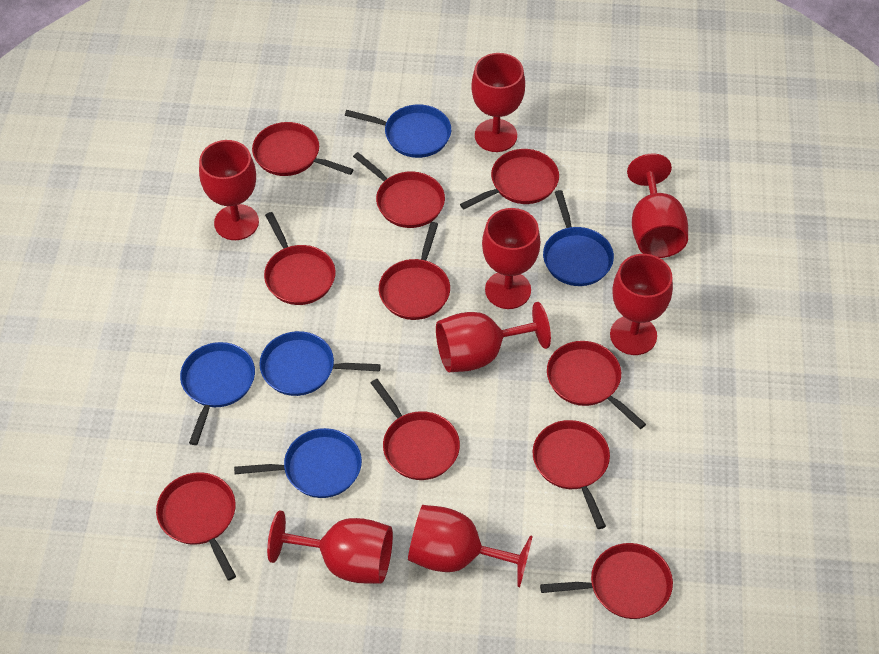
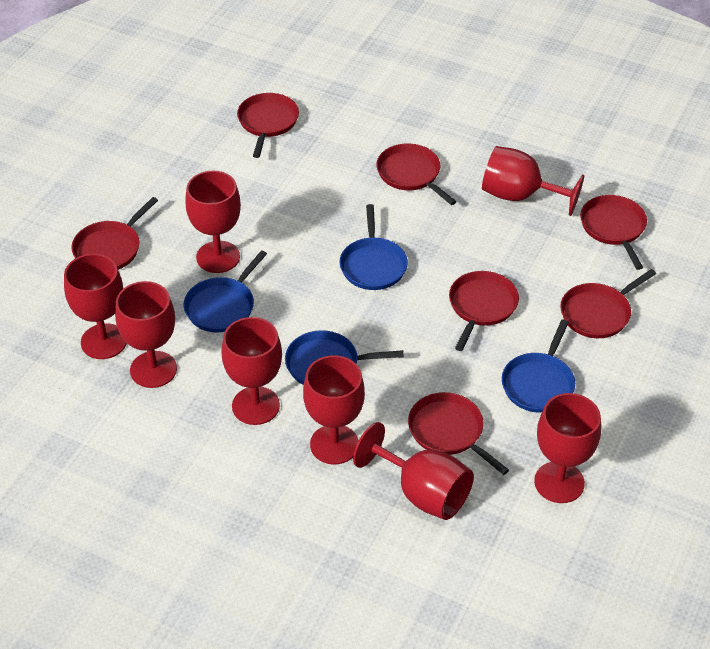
blue pan: 5 -> 4
red pan: 10 -> 7

